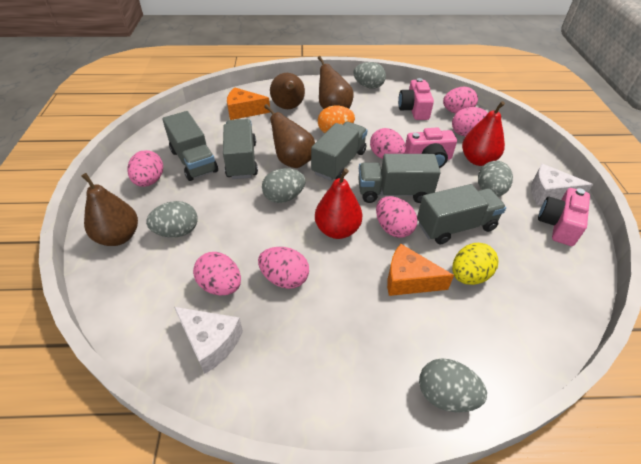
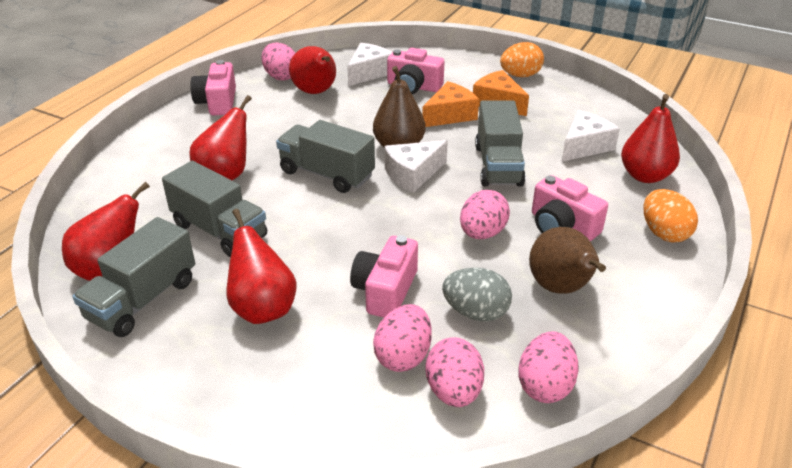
brown pear: 4 -> 2
grey egg: 5 -> 1
grey truck: 5 -> 4
orange egg: 1 -> 2
pink camera: 3 -> 4
pink egg: 7 -> 5
red pear: 2 -> 5
white cheese: 2 -> 3
yellow egg: 1 -> 0

